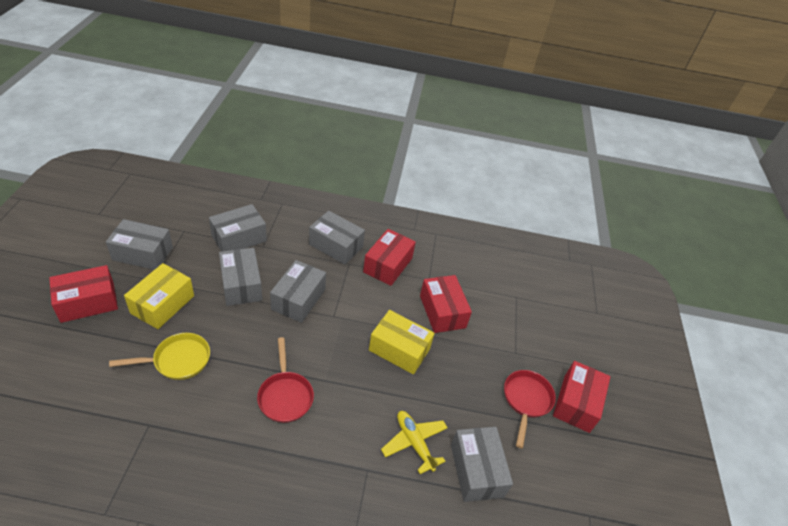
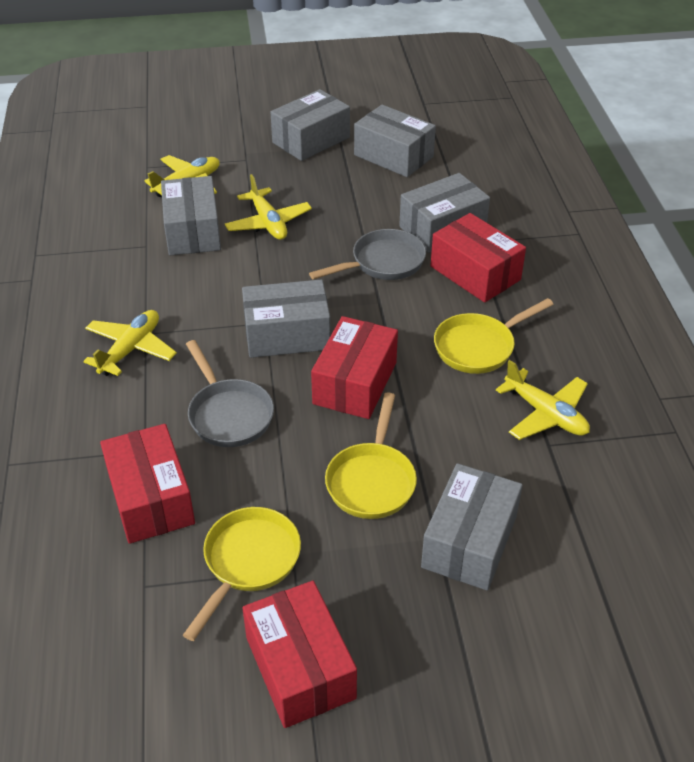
grey pan: 0 -> 2
red pan: 2 -> 0
yellow box: 2 -> 0
yellow pan: 1 -> 3
yellow plane: 1 -> 4

